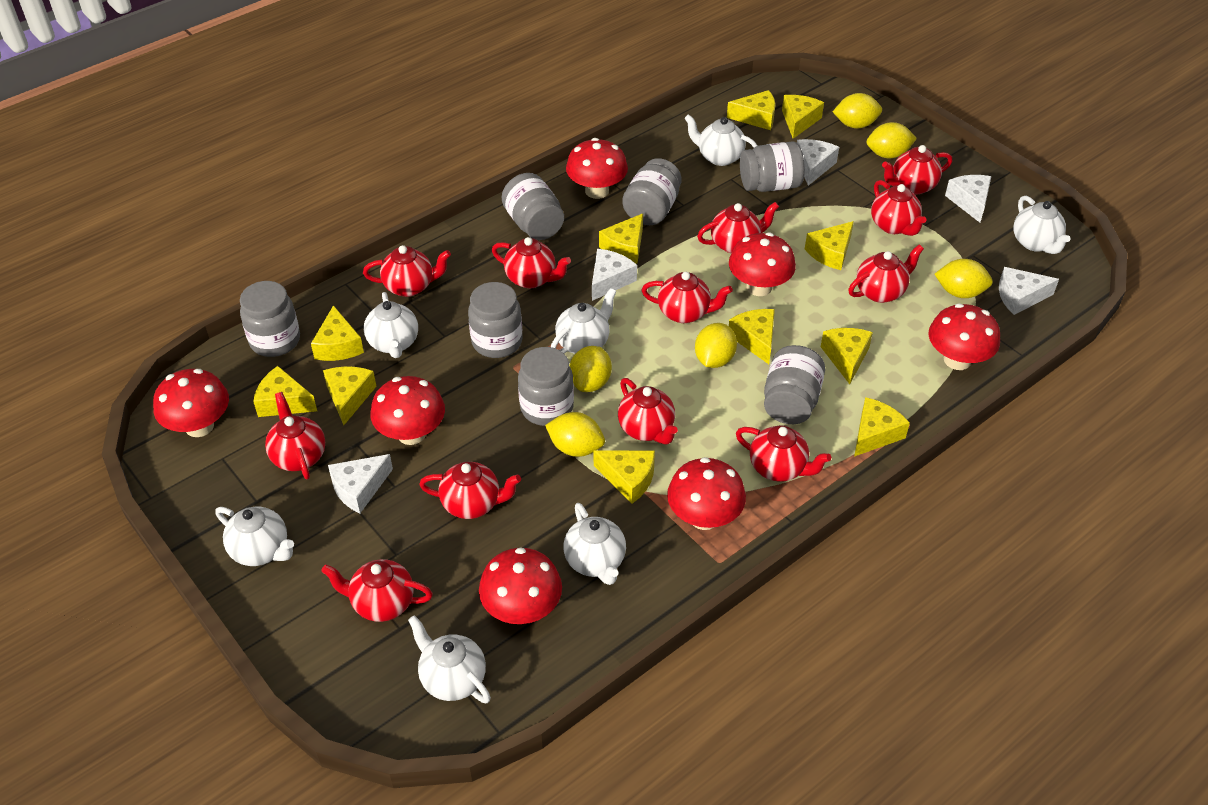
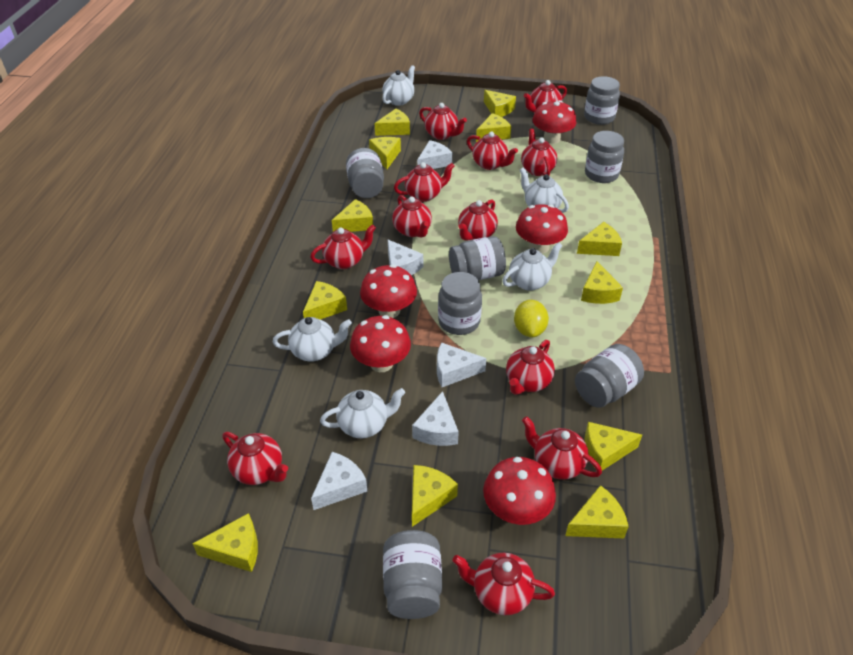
red mushroom: 7 -> 5
white teapot: 7 -> 5
yellow cheese: 11 -> 12
yellow lemon: 6 -> 1

